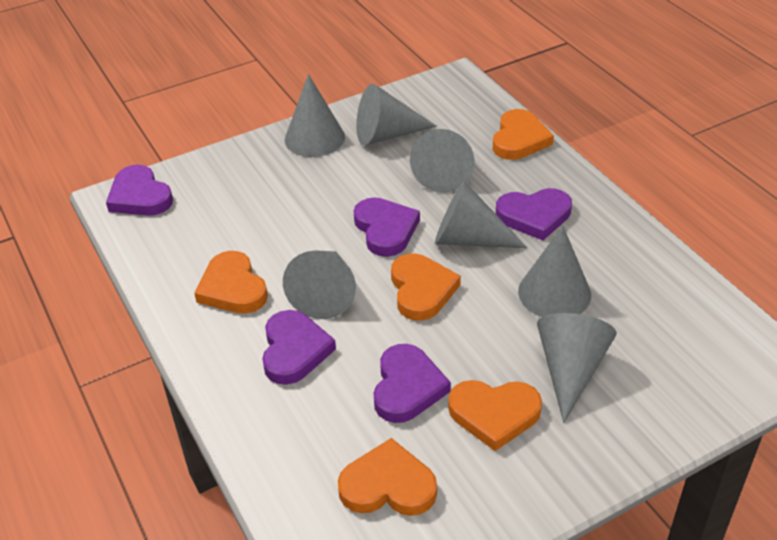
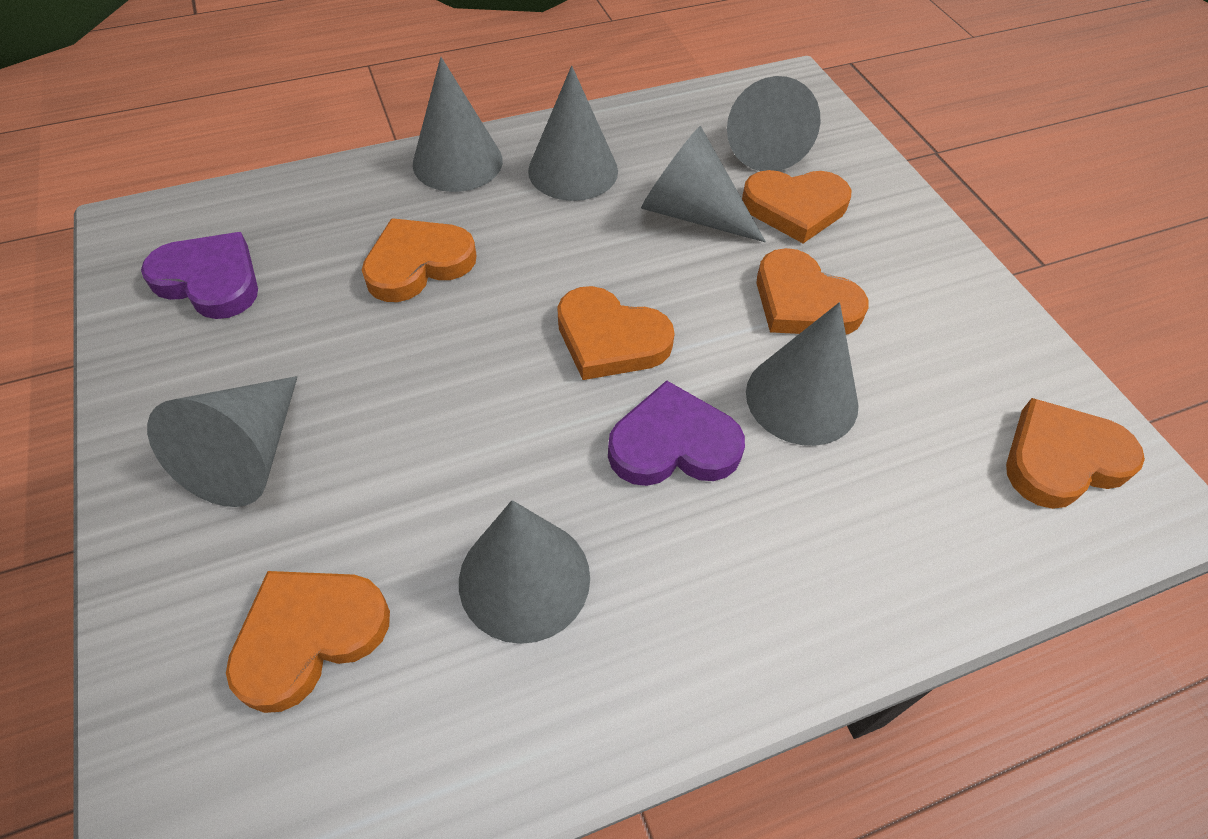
orange heart: 5 -> 6
purple heart: 5 -> 2

